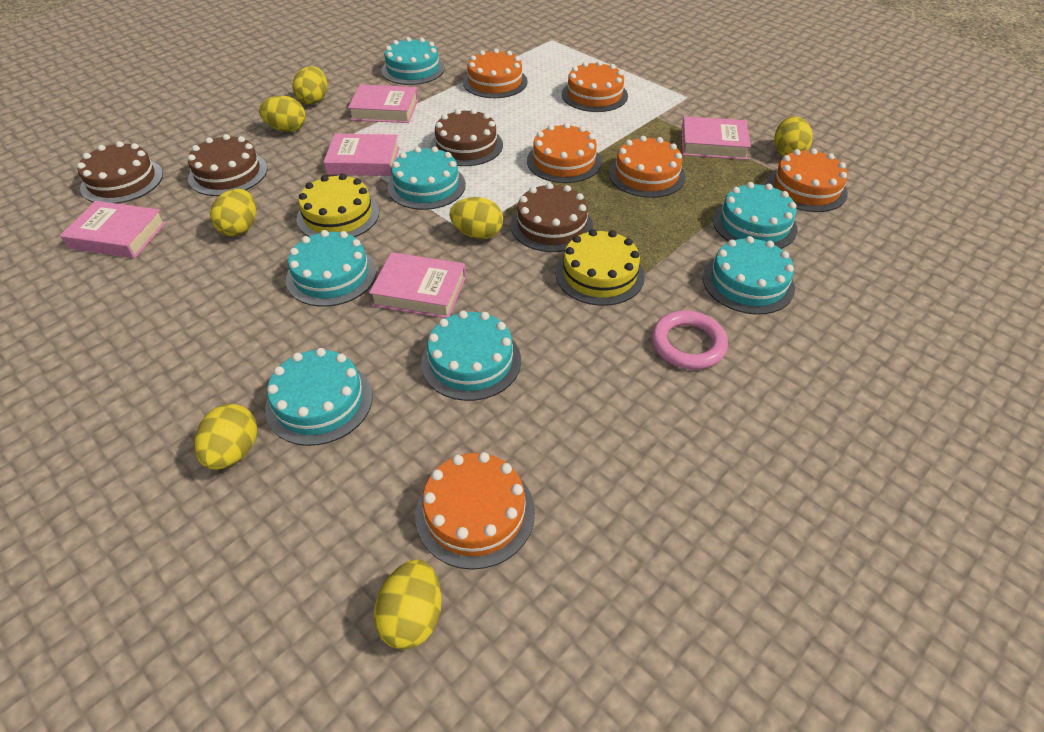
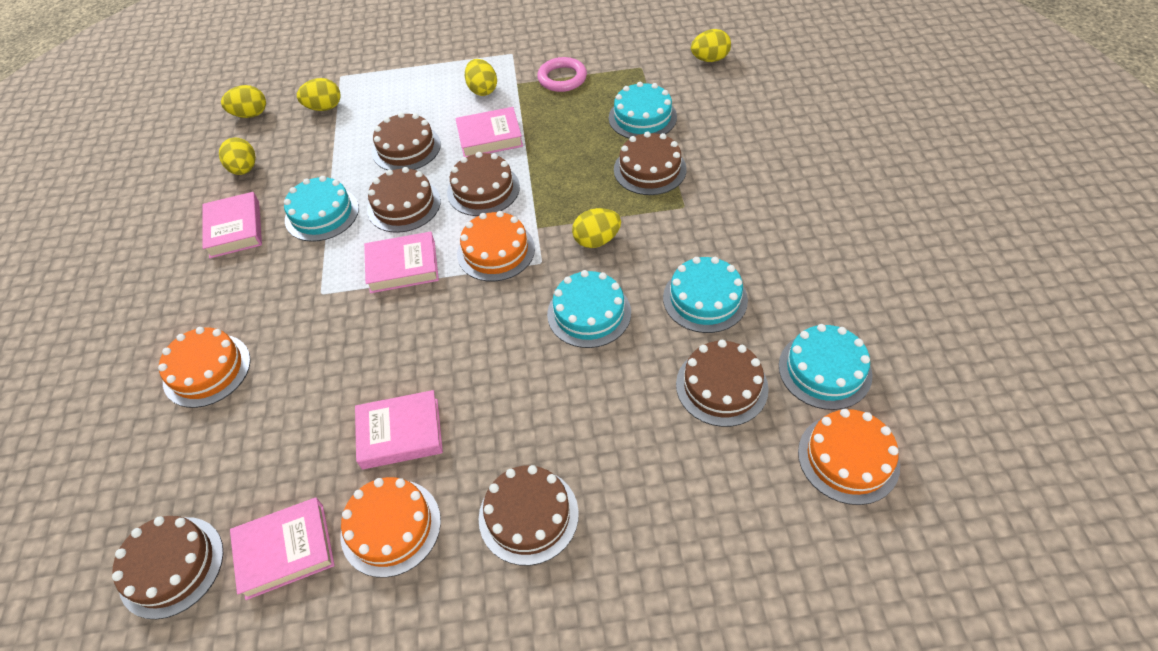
brown cake: 4 -> 7
orange cake: 6 -> 4
turquoise cake: 7 -> 5
yellow cake: 2 -> 0
yellow egg: 7 -> 6

